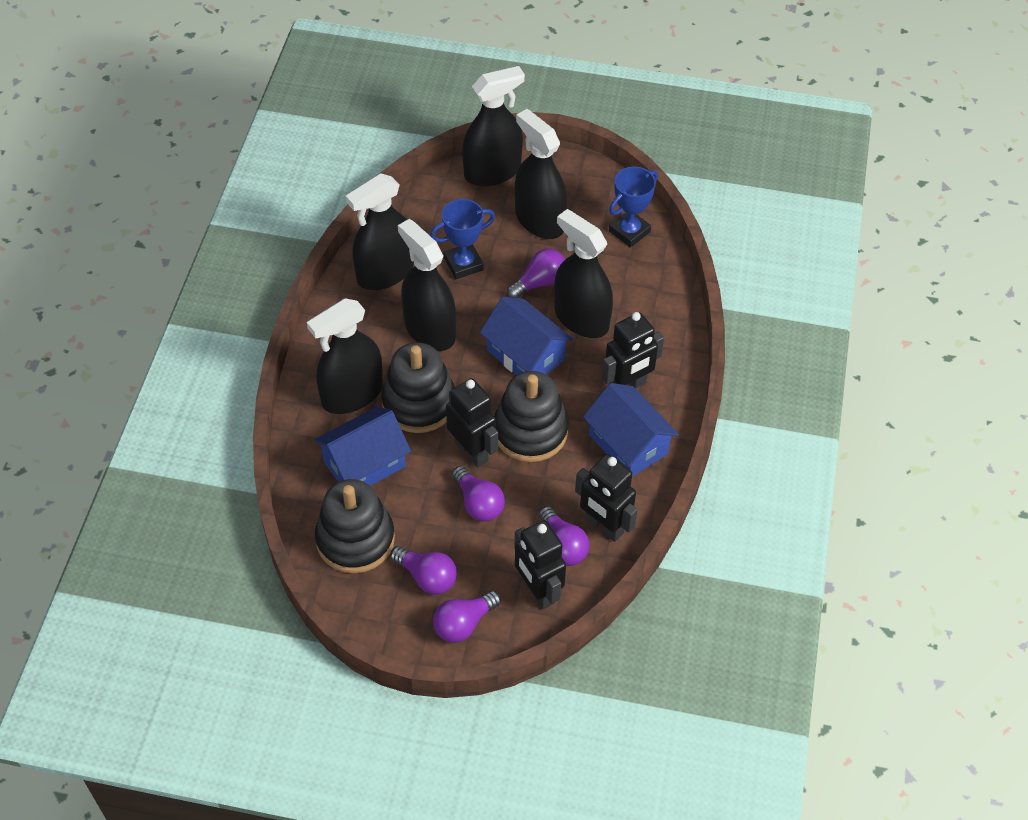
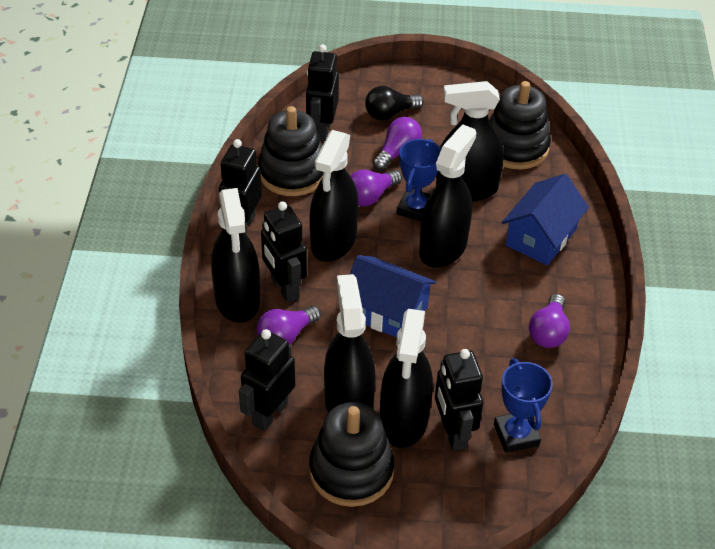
black light bulb: 0 -> 1
black robot: 4 -> 5
blue house: 3 -> 2
purple light bulb: 5 -> 4

